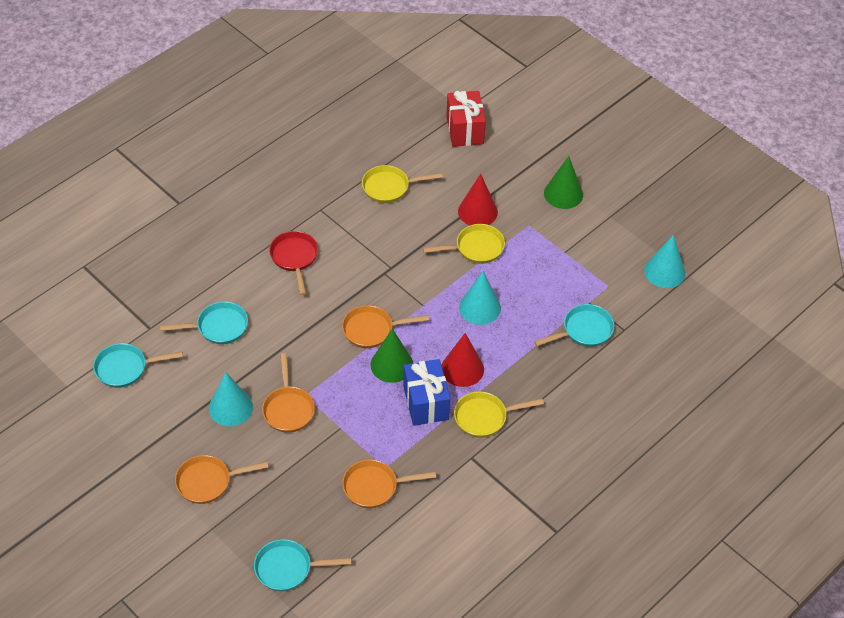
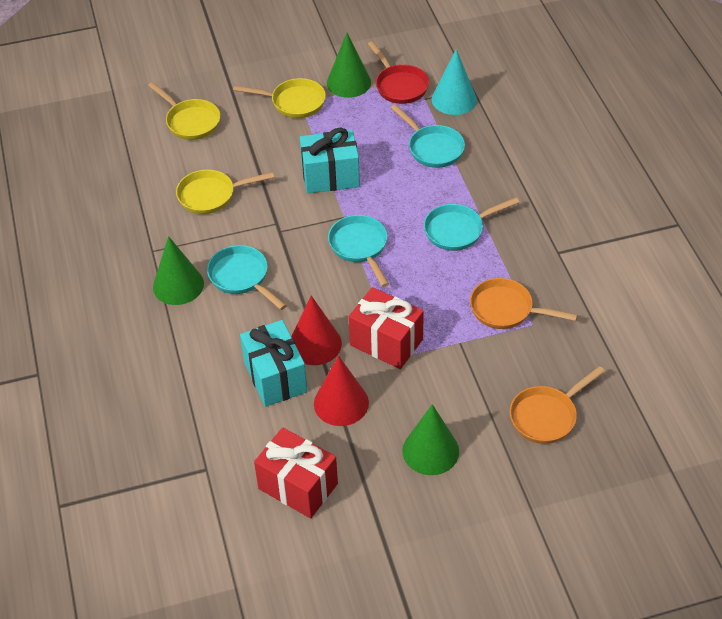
blue gift: 1 -> 0
green cone: 2 -> 3
orange pan: 4 -> 2
red gift: 1 -> 2
turquoise cone: 3 -> 1
turquoise gift: 0 -> 2

